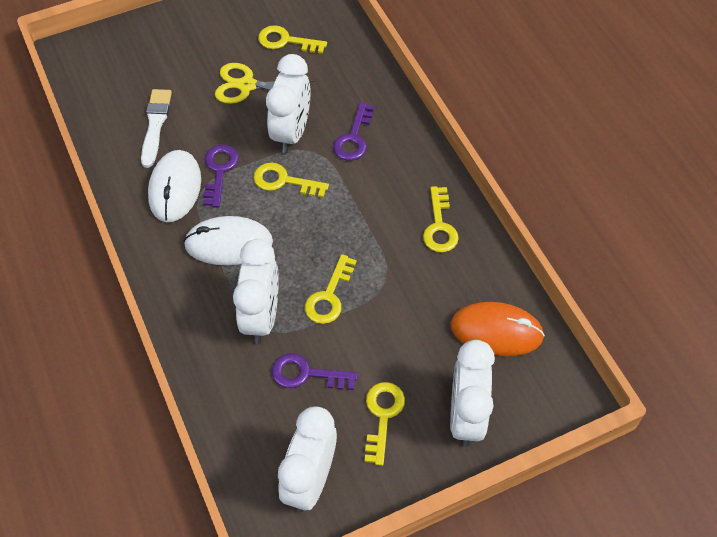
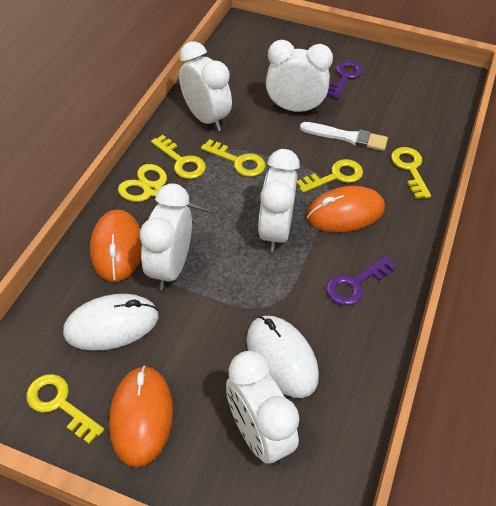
orange mouse: 1 -> 3
purple key: 3 -> 2
white clock: 4 -> 5

